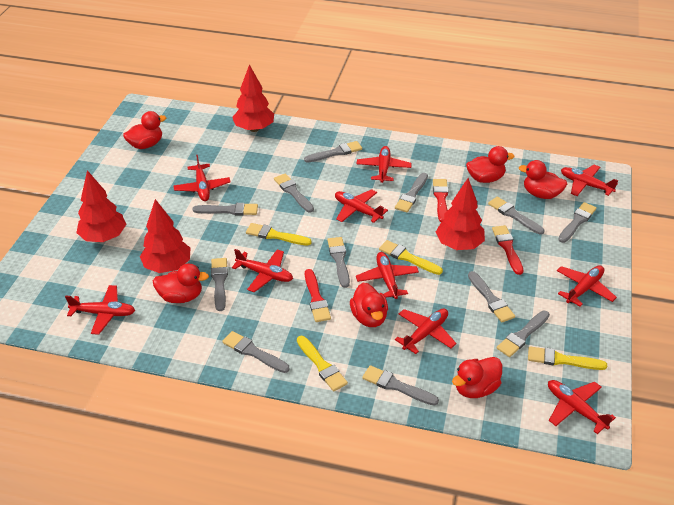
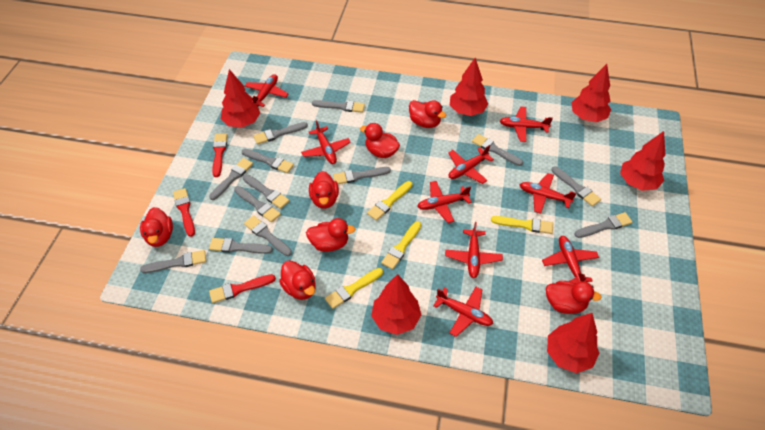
grey brush: 12 -> 13
red duck: 6 -> 7
red plane: 10 -> 9
red tree: 4 -> 6

